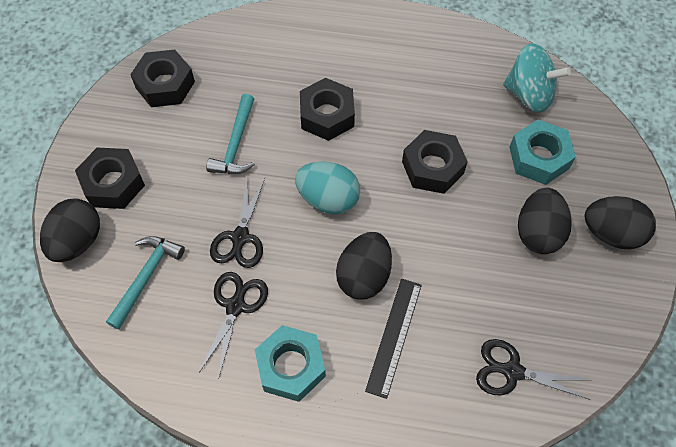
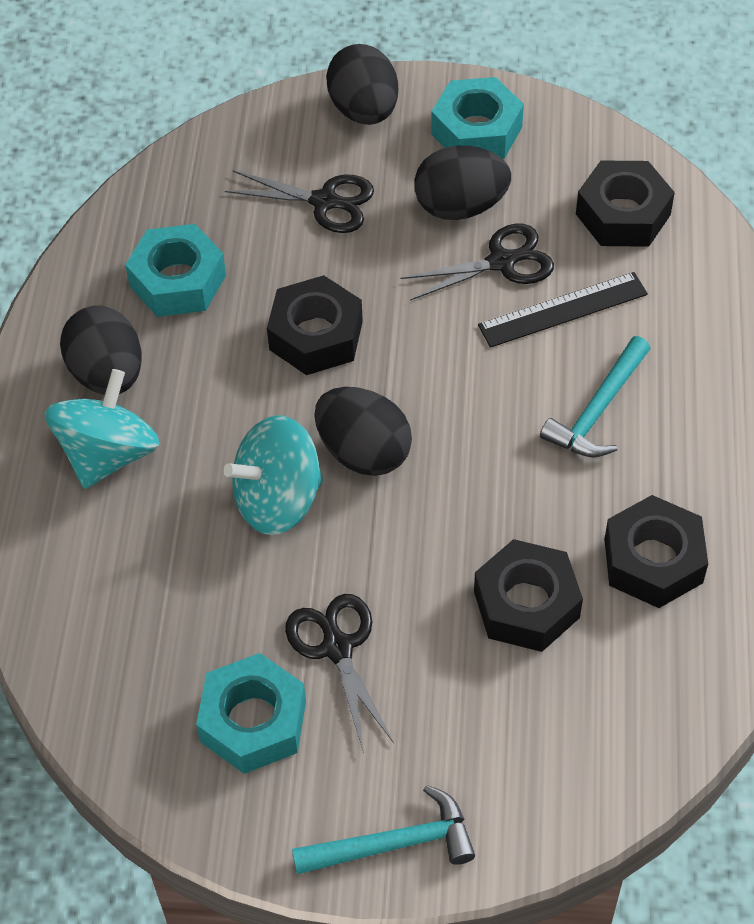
turquoise egg: 1 -> 0
turquoise nut: 2 -> 3
turquoise spinning top: 1 -> 2

